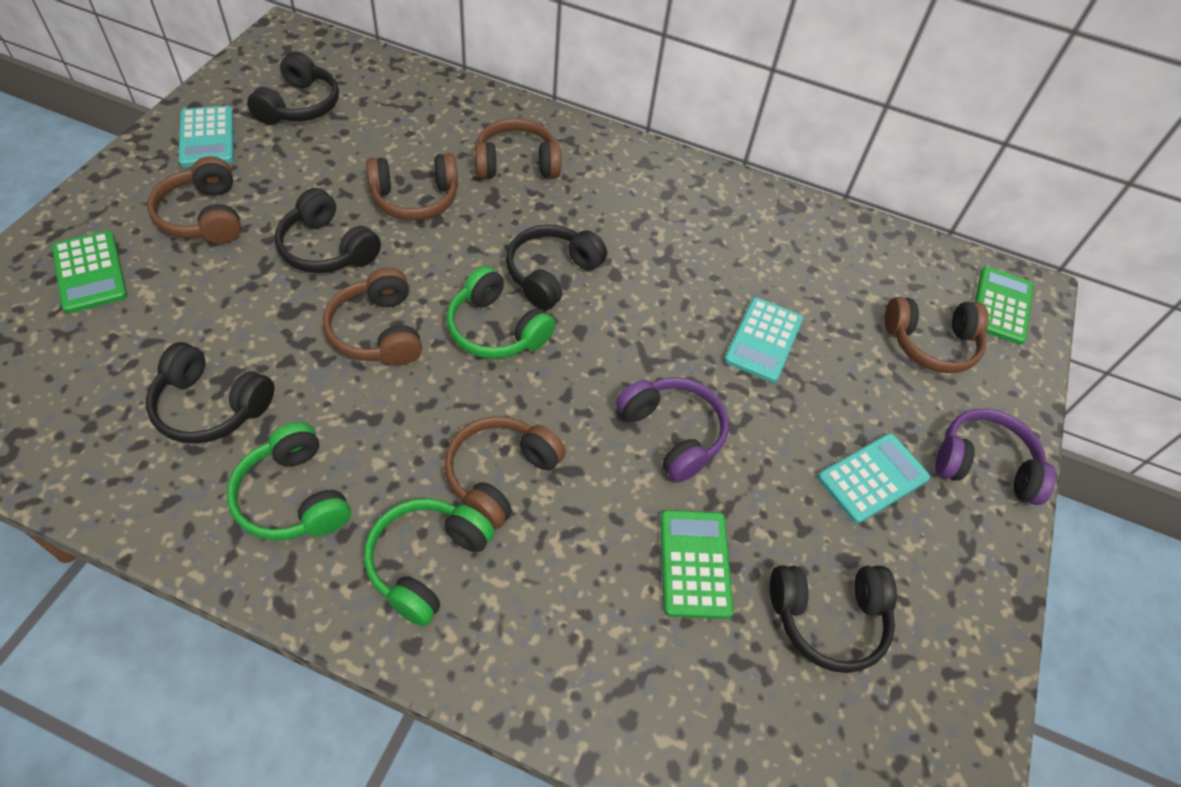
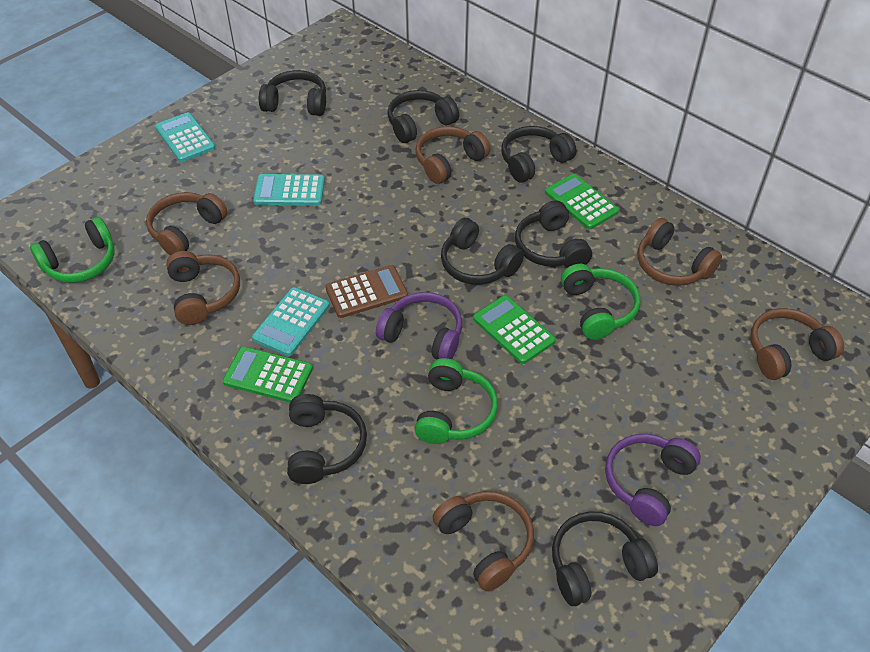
black headphones: 5 -> 7
brown calculator: 0 -> 1

